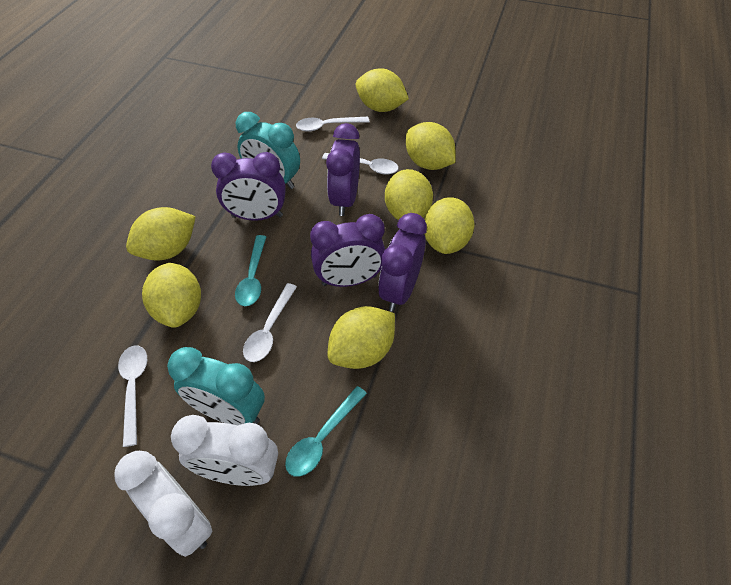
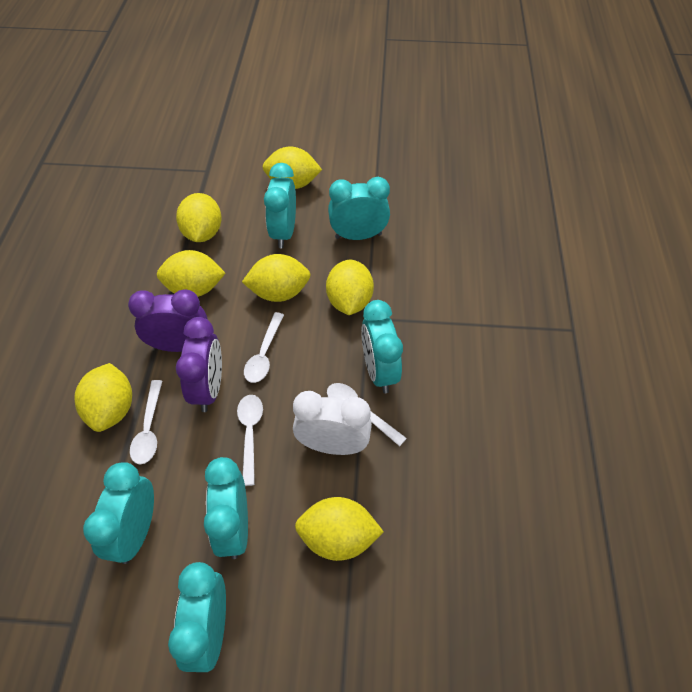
purple clock: 4 -> 2
turquoise clock: 2 -> 6
turquoise spoon: 2 -> 0
white clock: 2 -> 1

